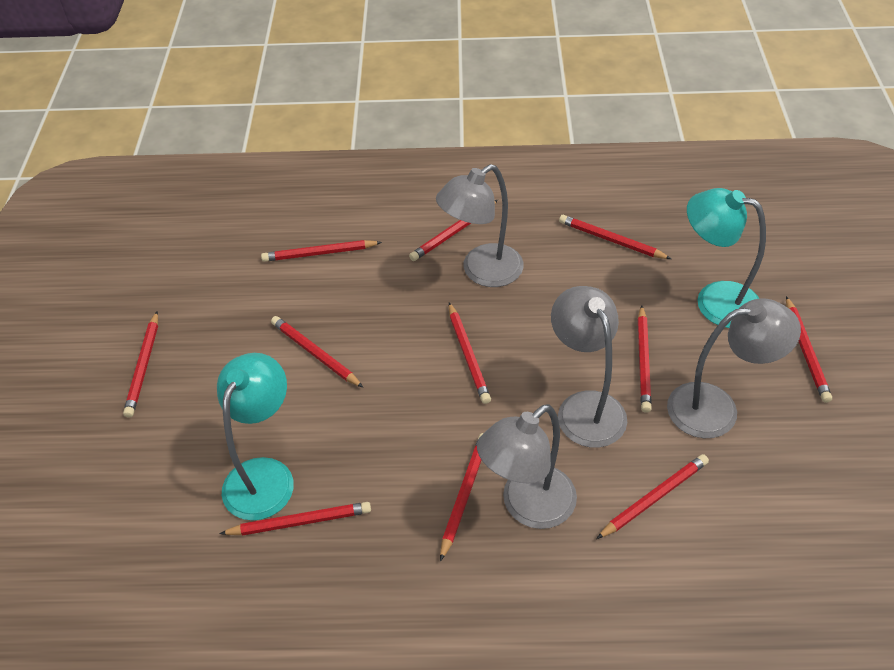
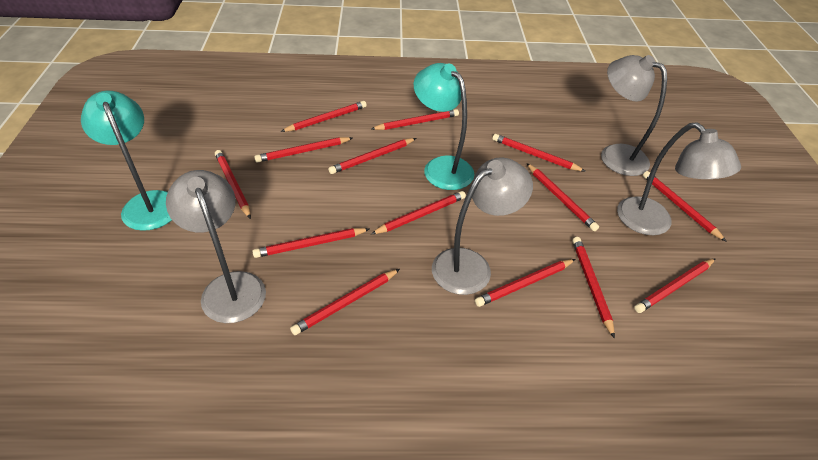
red pencil: 11 -> 14

